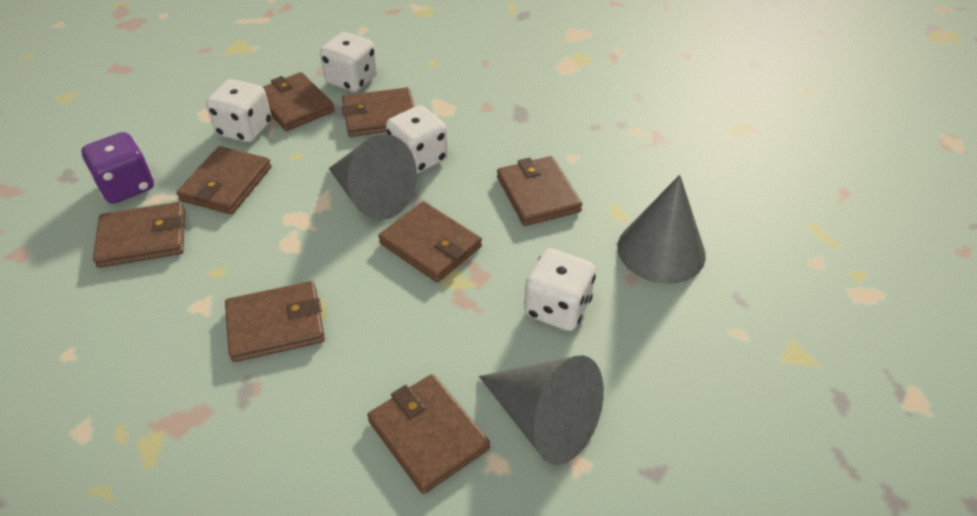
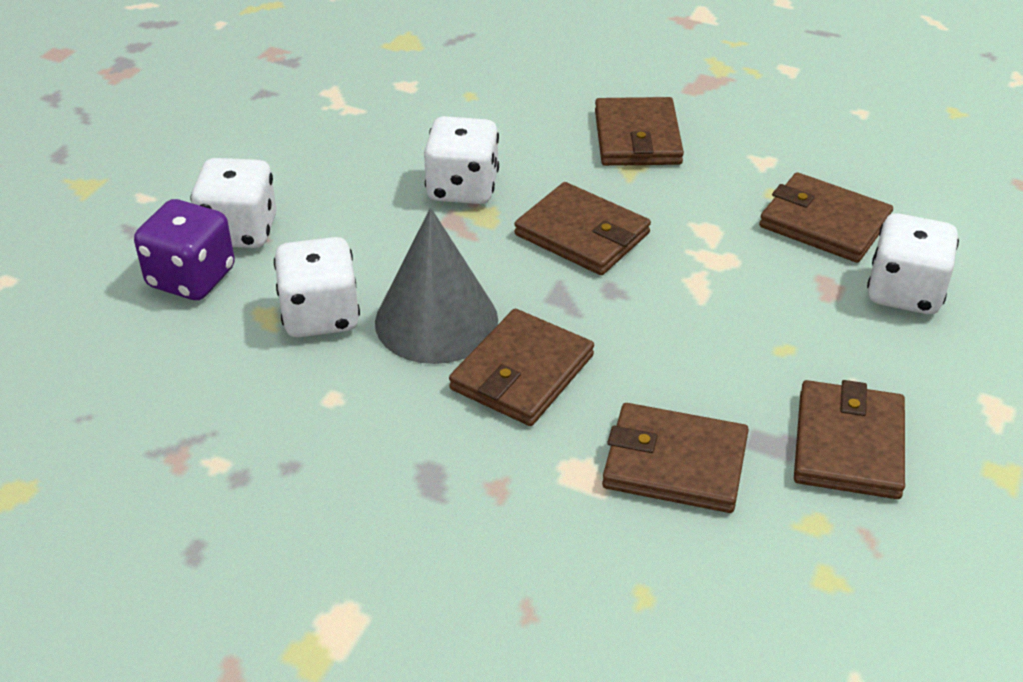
brown wallet: 8 -> 6
grey cone: 3 -> 1

